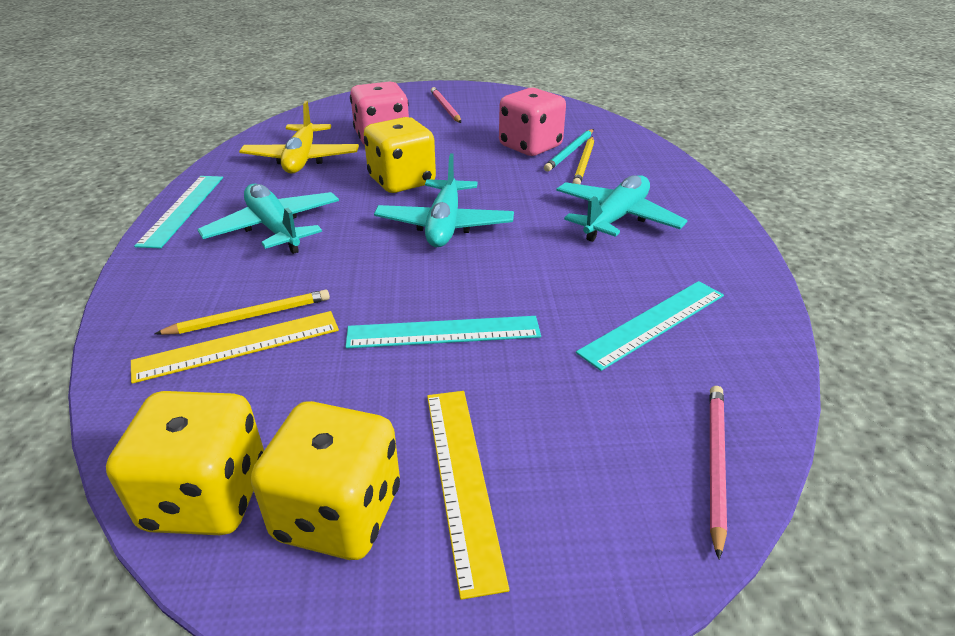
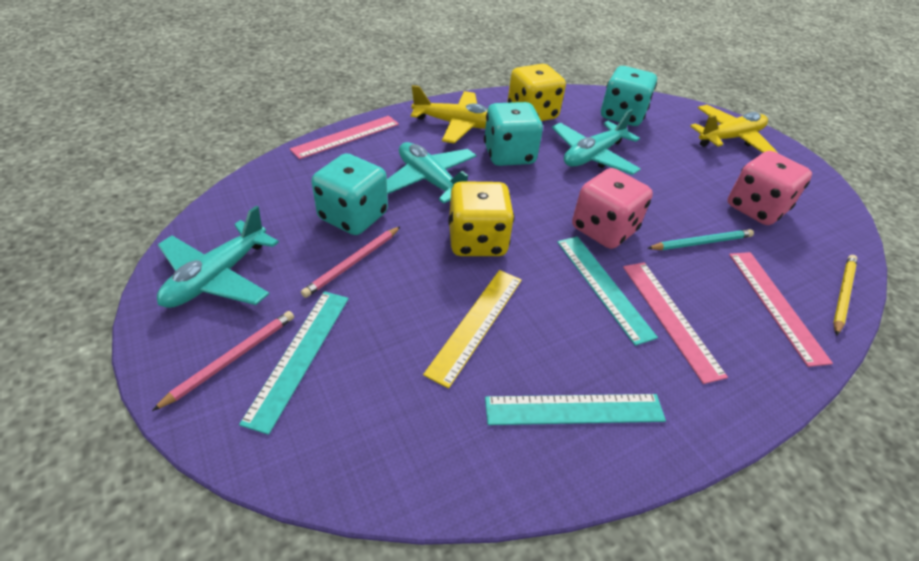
pink ruler: 0 -> 3
turquoise dice: 0 -> 3
yellow dice: 3 -> 2
yellow pencil: 2 -> 1
yellow plane: 1 -> 2
yellow ruler: 2 -> 1

